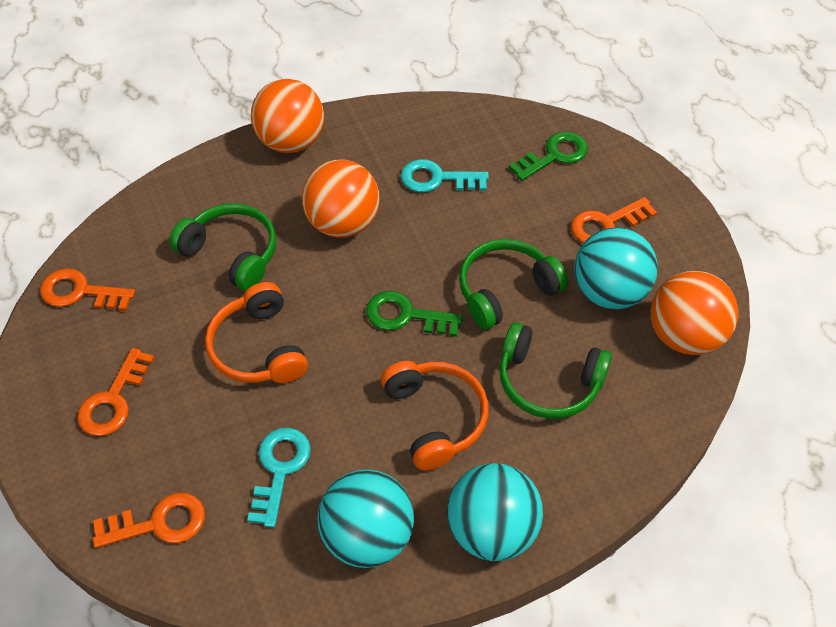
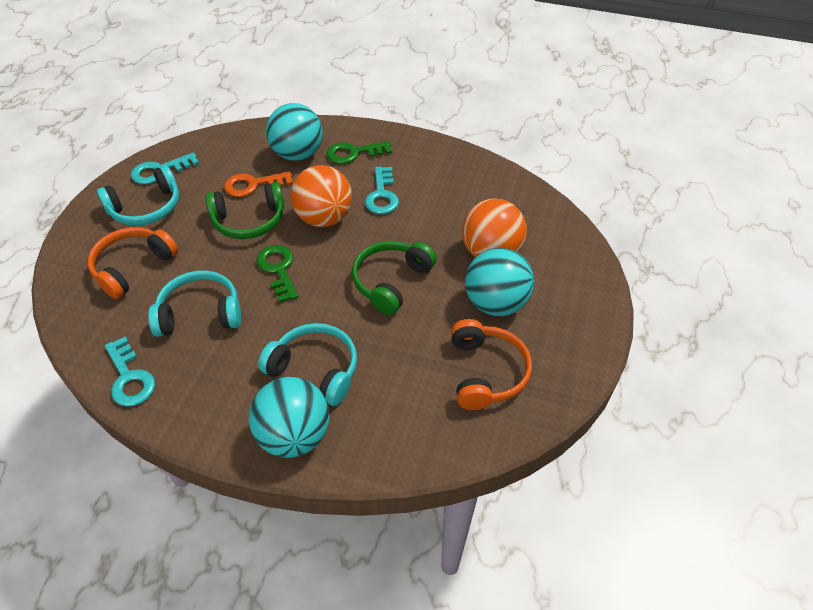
green headphones: 3 -> 2
orange ball: 3 -> 2
orange key: 4 -> 1
turquoise headphones: 0 -> 3
turquoise key: 2 -> 3

